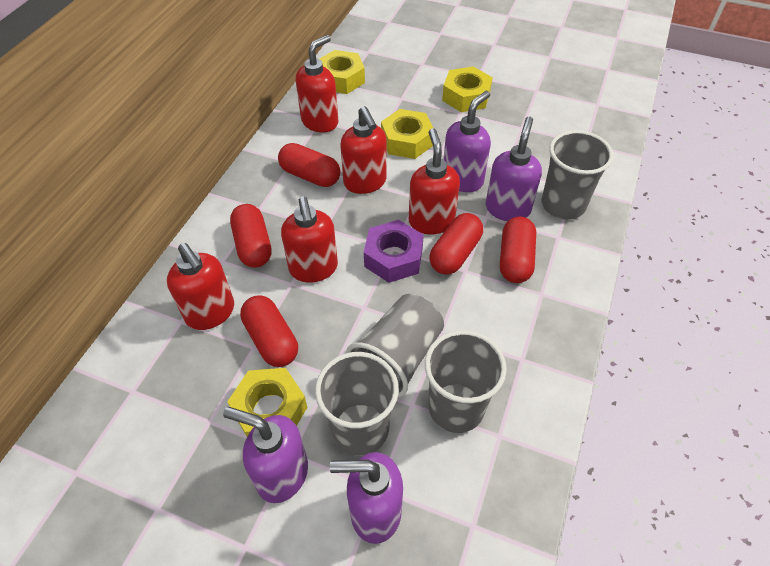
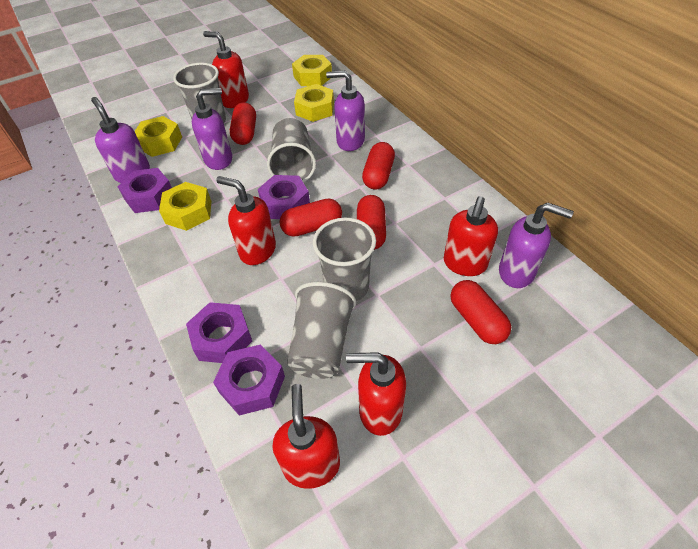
purple nut: 1 -> 4

